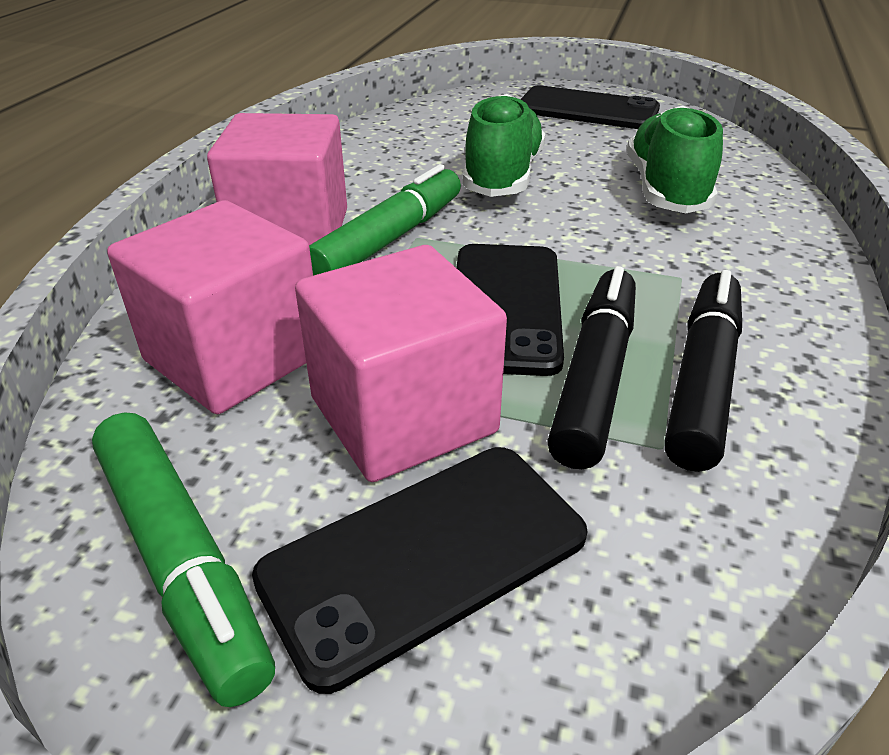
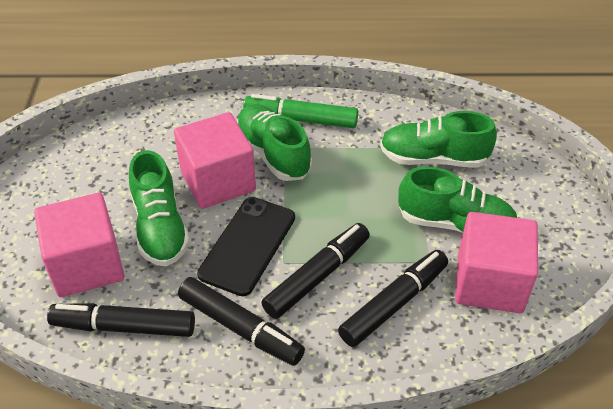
black marker: 2 -> 4
black phone: 3 -> 1
green marker: 2 -> 1
green shoe: 2 -> 4

